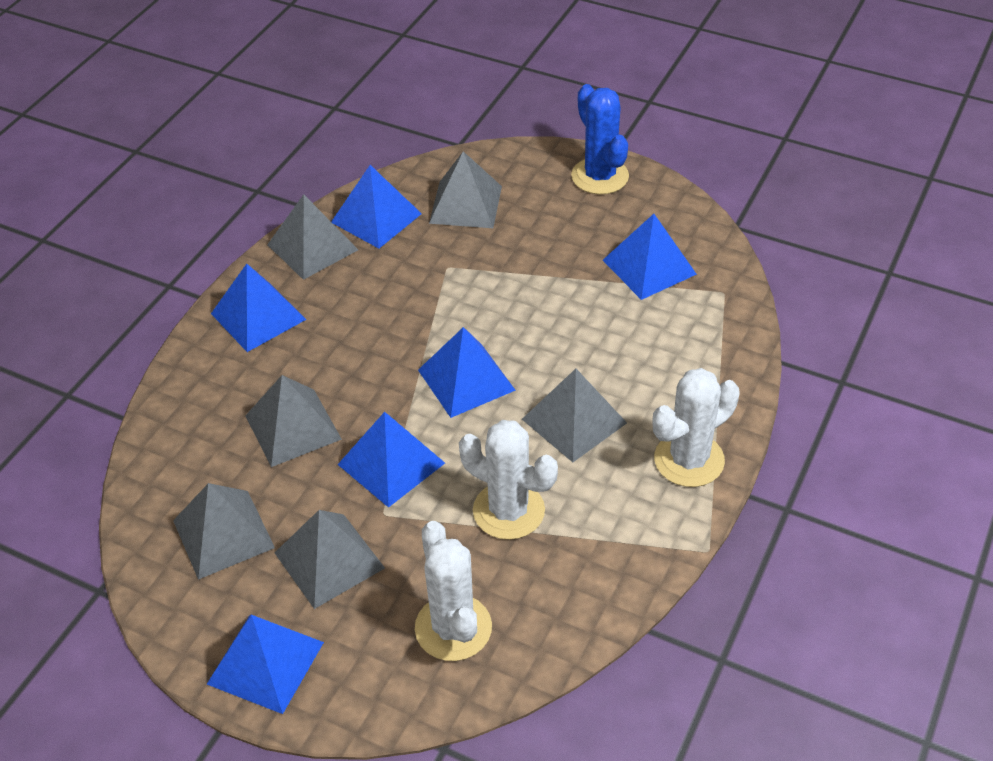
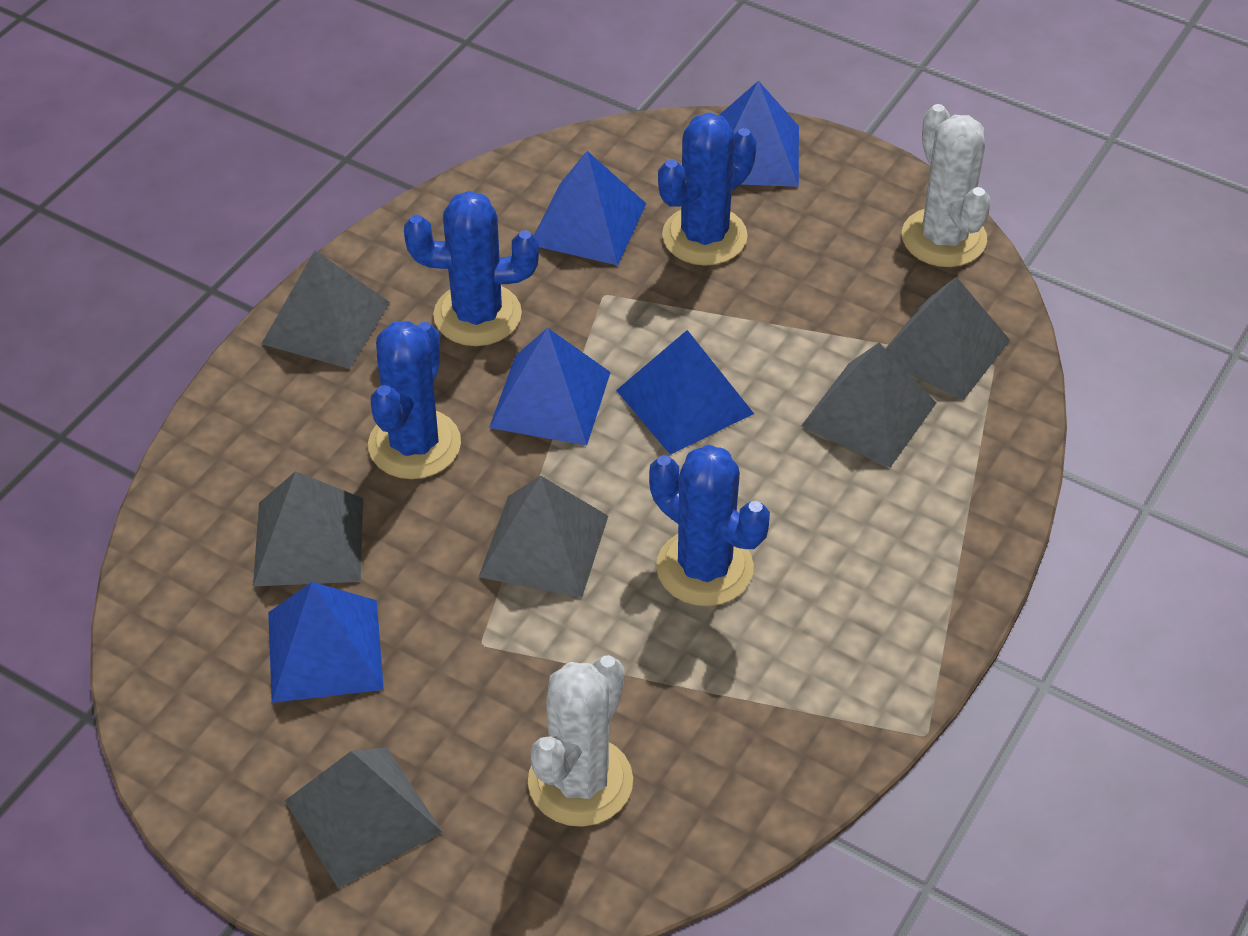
blue cactus: 1 -> 4
blue pyramid: 6 -> 5
white cactus: 3 -> 2

